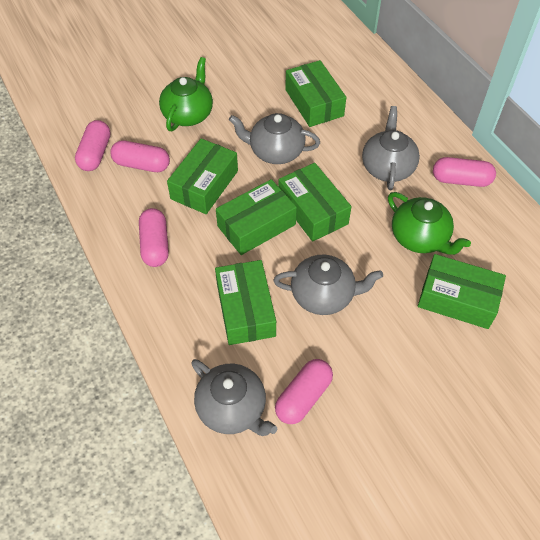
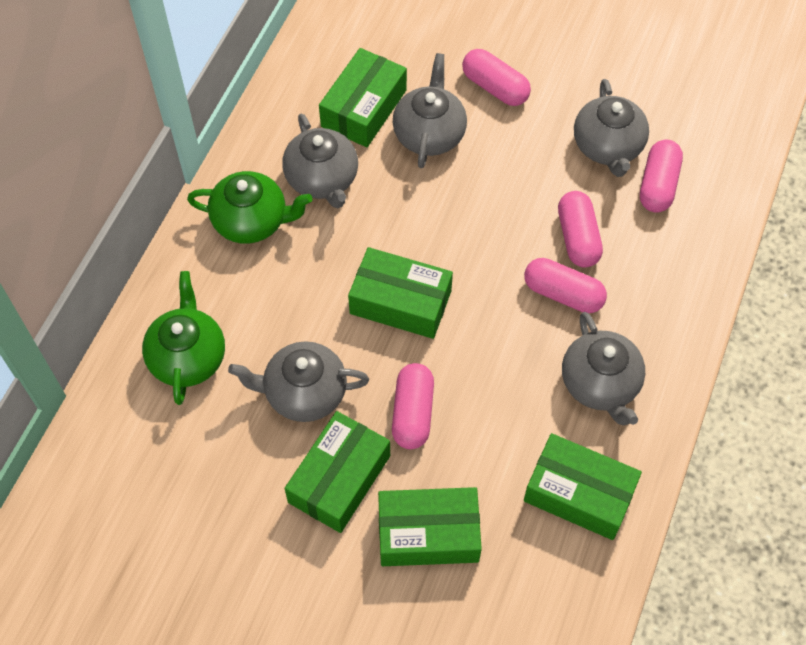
green box: 6 -> 5
grey teapot: 4 -> 5

